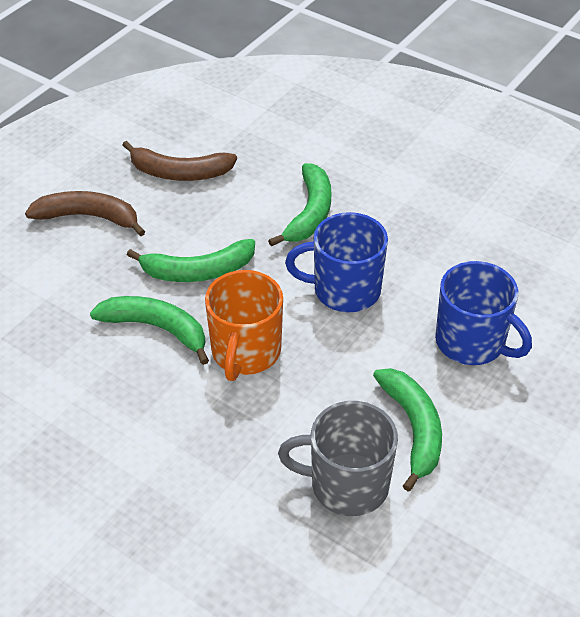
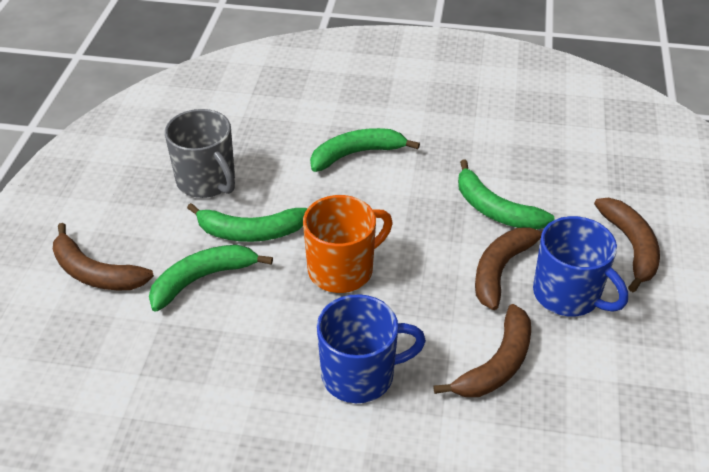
brown banana: 2 -> 4

